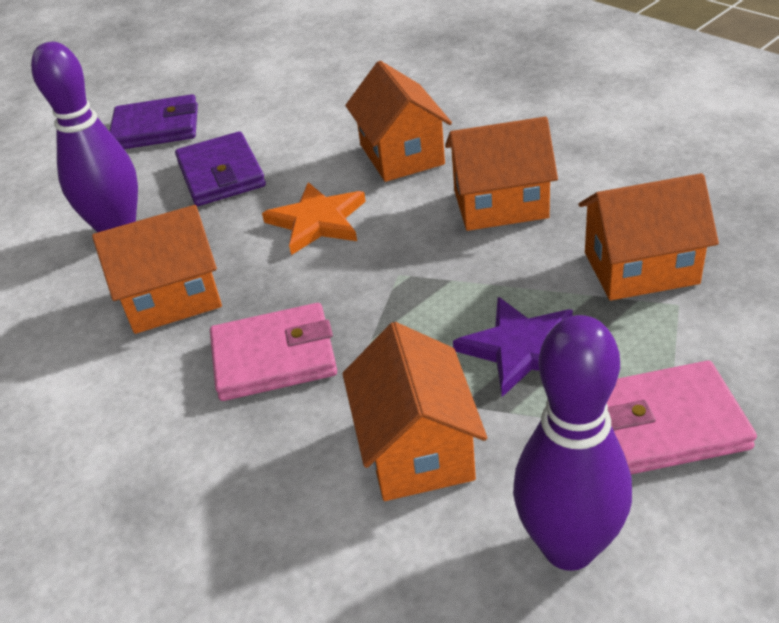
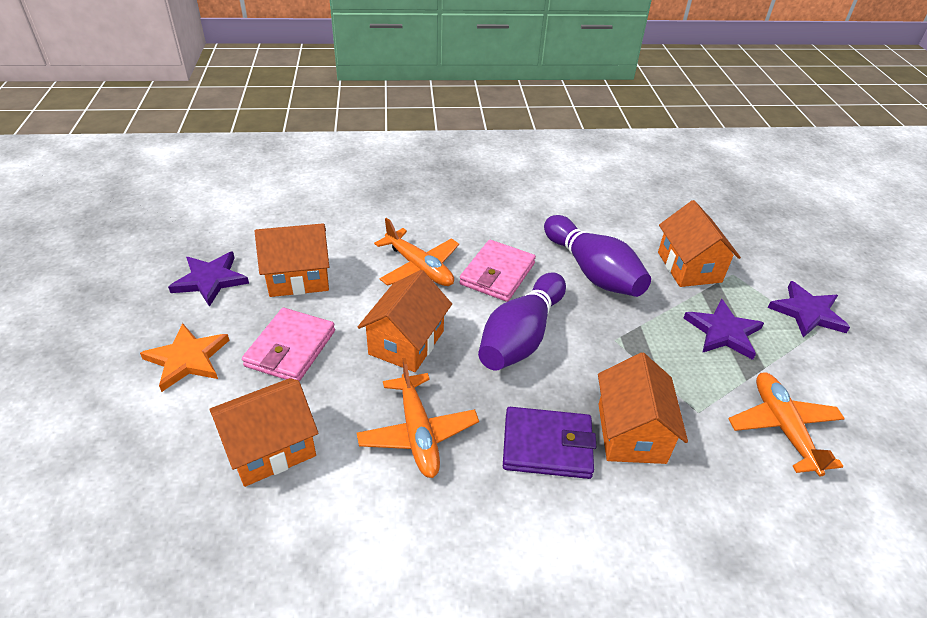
orange plane: 0 -> 3
purple star: 1 -> 3
purple wallet: 2 -> 1

